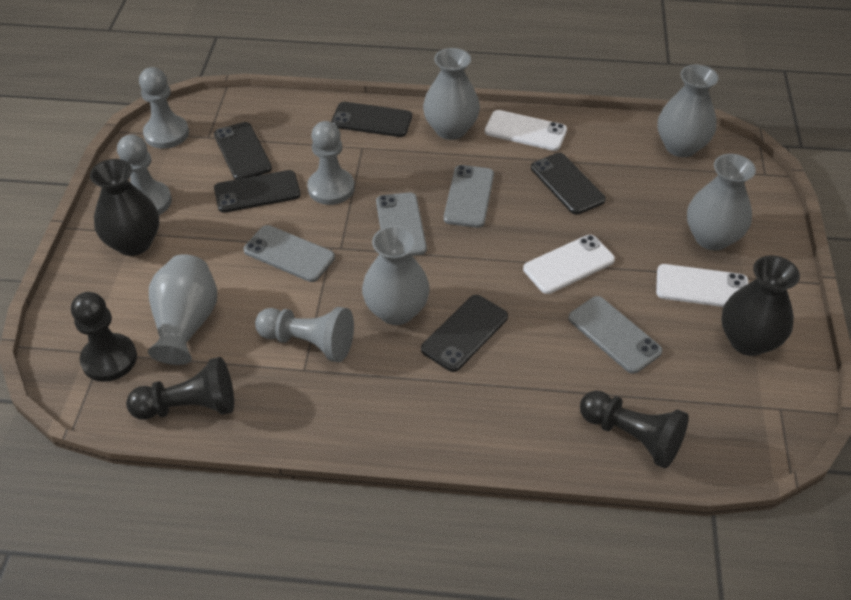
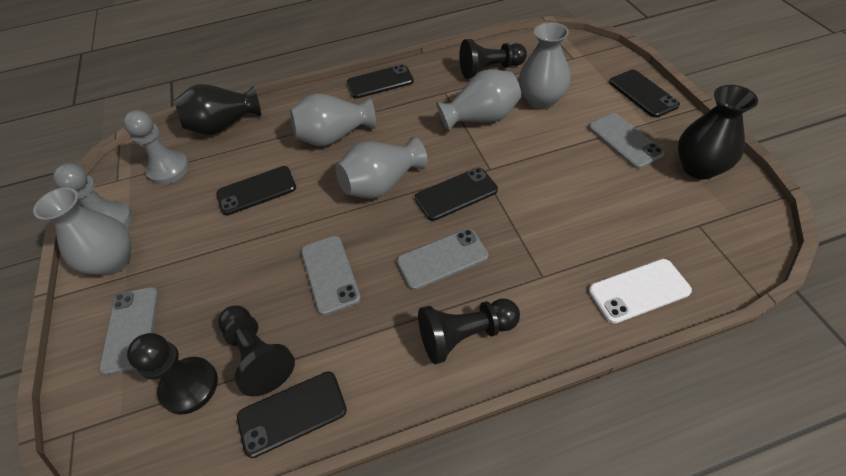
black pawn: 3 -> 4
grey pawn: 4 -> 2
white phone: 3 -> 1

